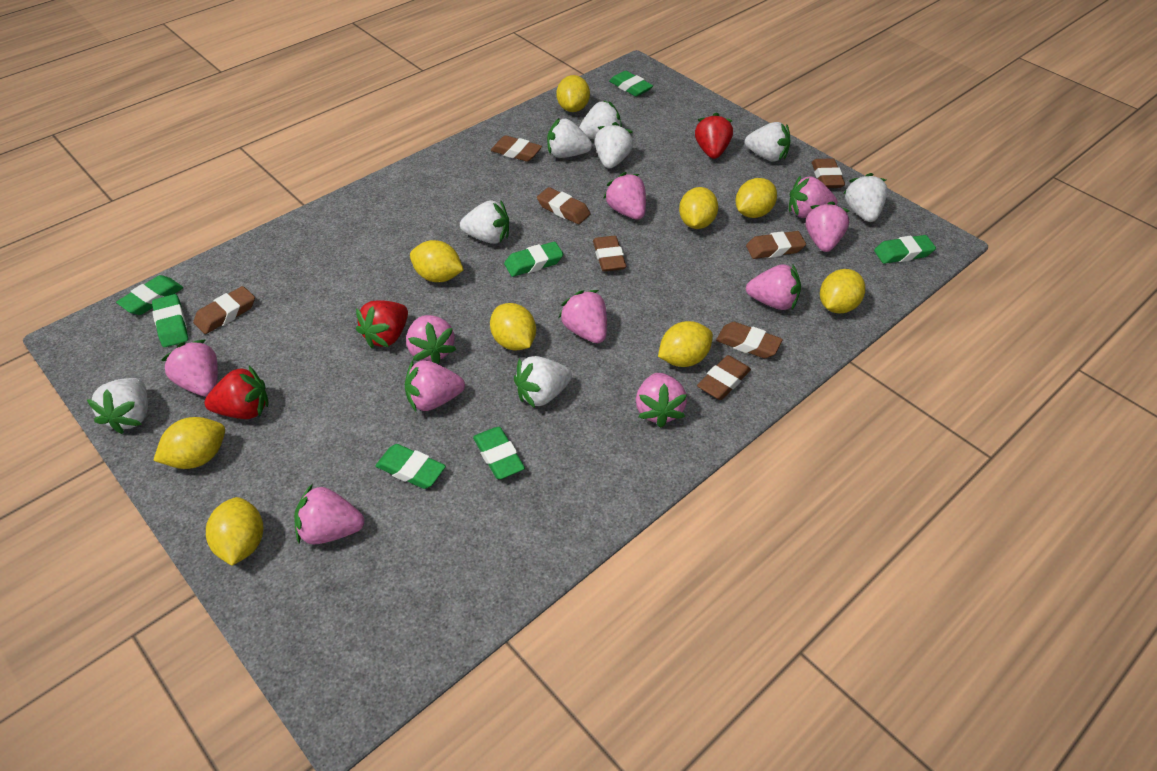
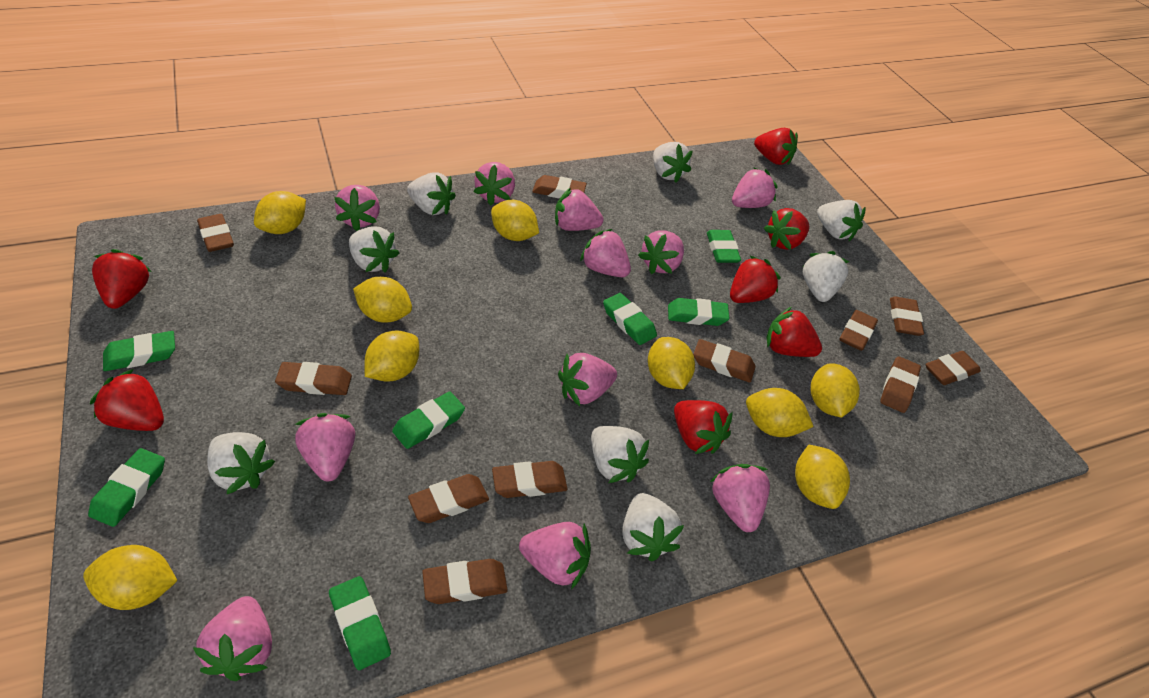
brown eraser: 8 -> 11
pink strawberry: 10 -> 11
red strawberry: 3 -> 7

